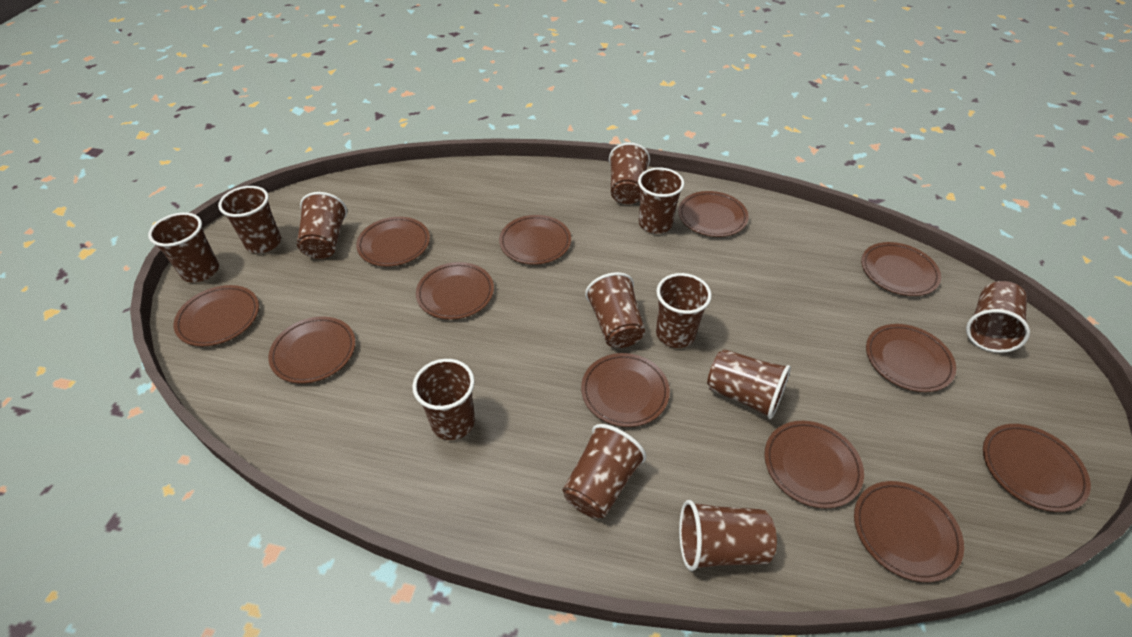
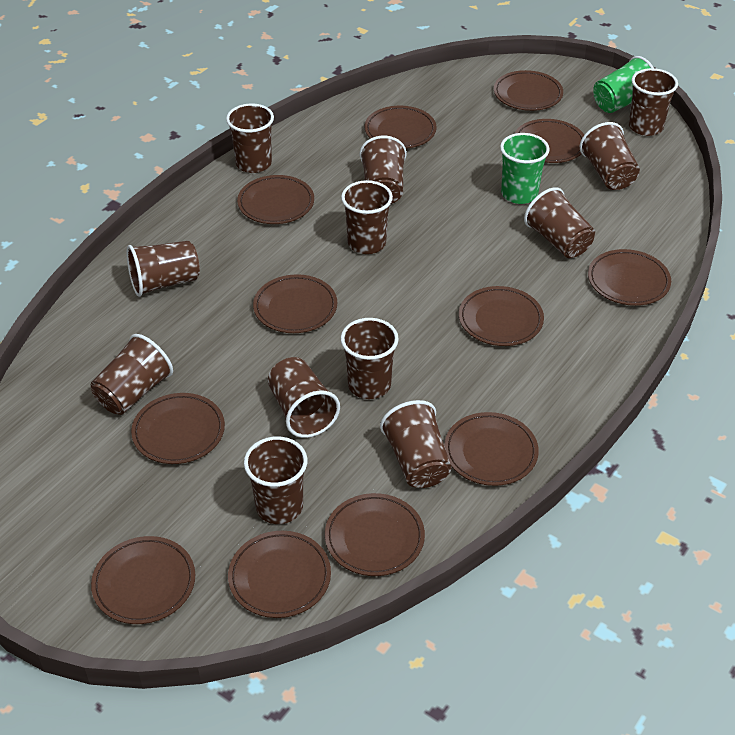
green cup: 0 -> 2

